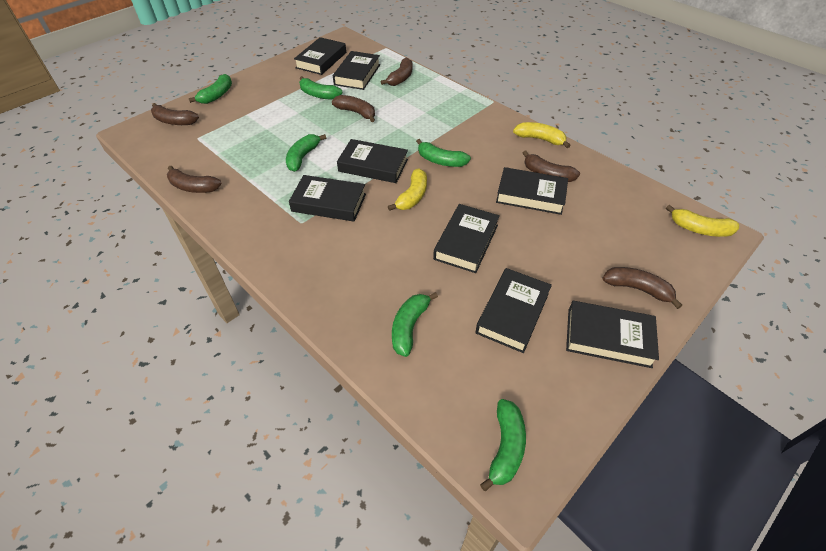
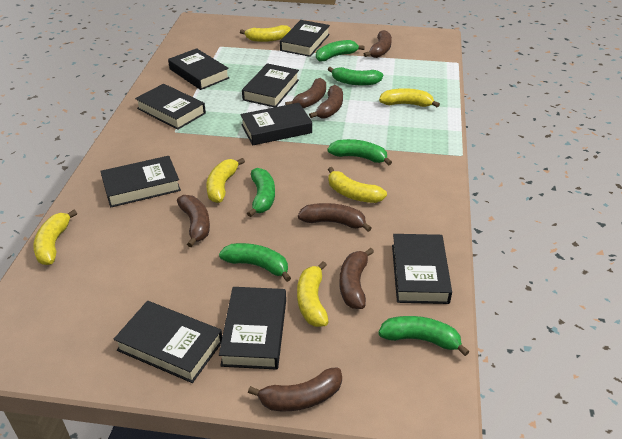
black book: 8 -> 9
brown banana: 6 -> 7
yellow banana: 3 -> 6

